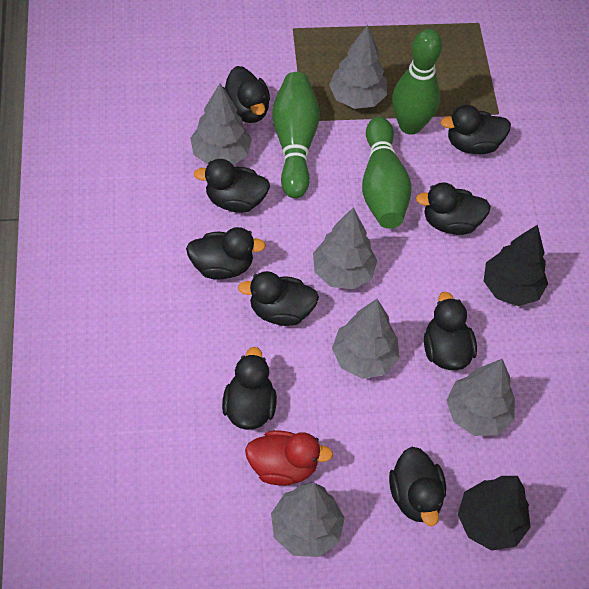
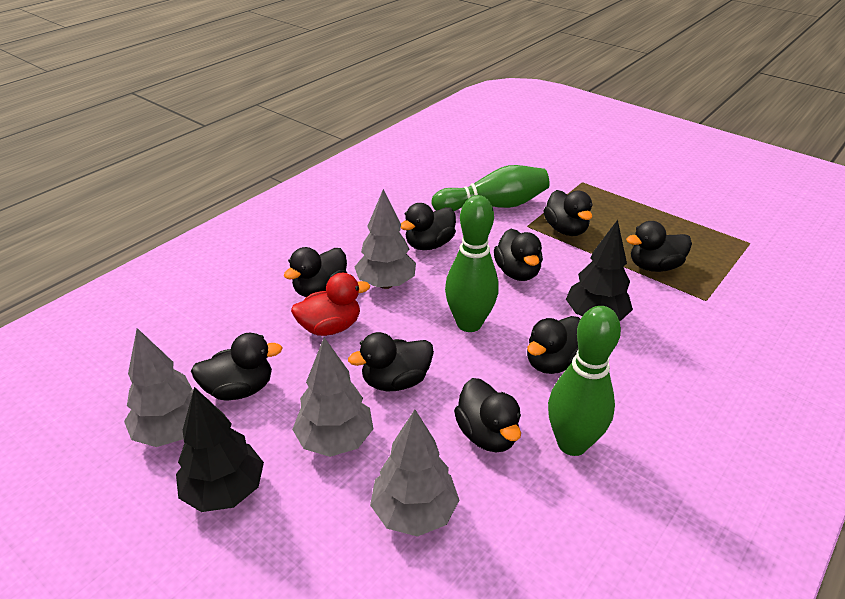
grey tree: 6 -> 4

